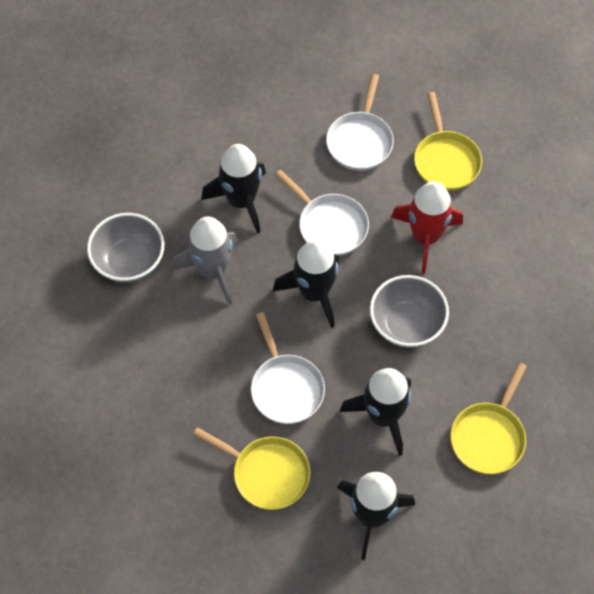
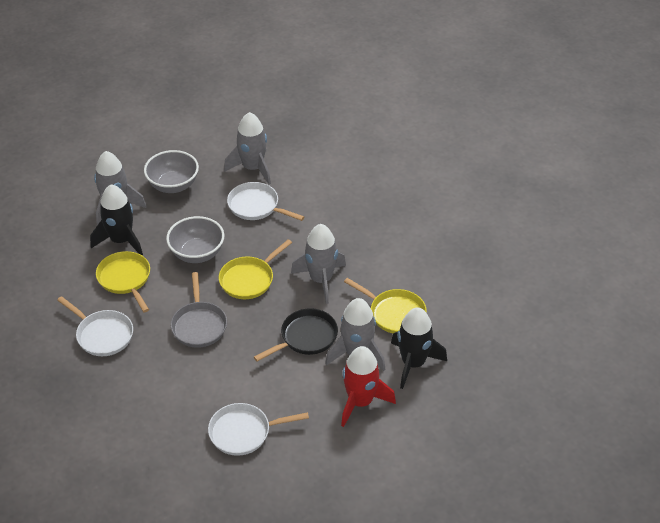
black pan: 0 -> 1
black rocket: 4 -> 2
grey pan: 0 -> 1
grey rocket: 1 -> 4

